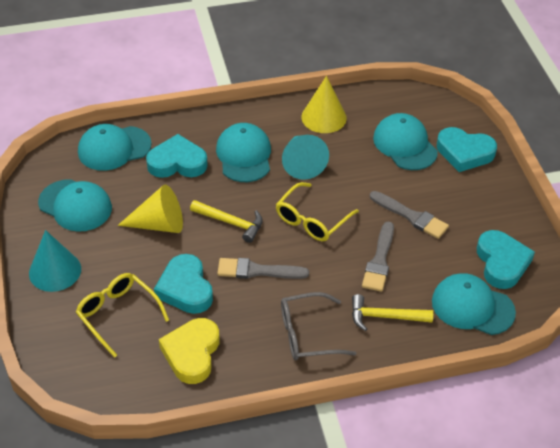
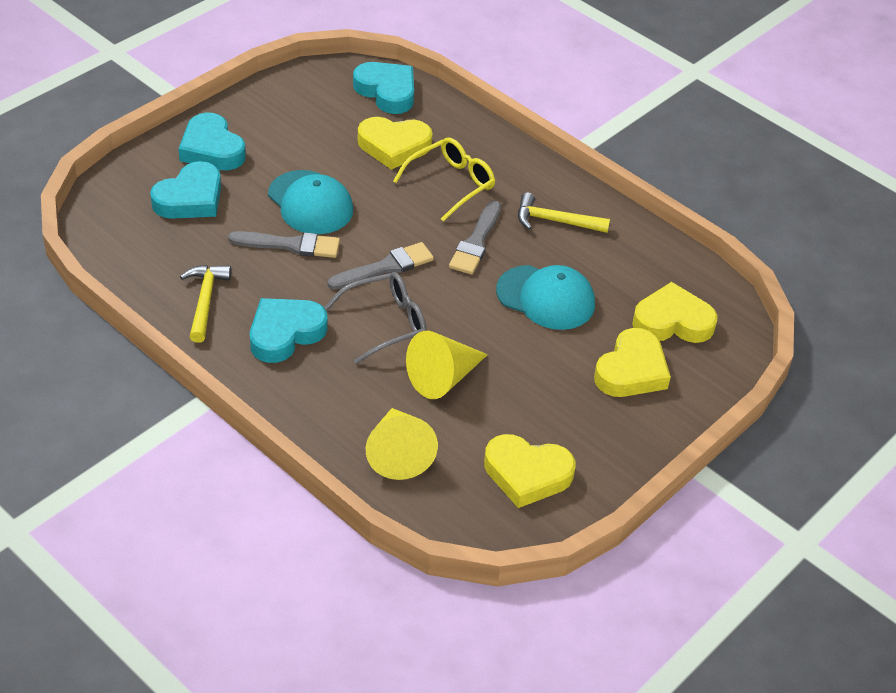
turquoise cap: 5 -> 2
turquoise cone: 2 -> 0
yellow glasses: 2 -> 1
yellow heart: 1 -> 4

